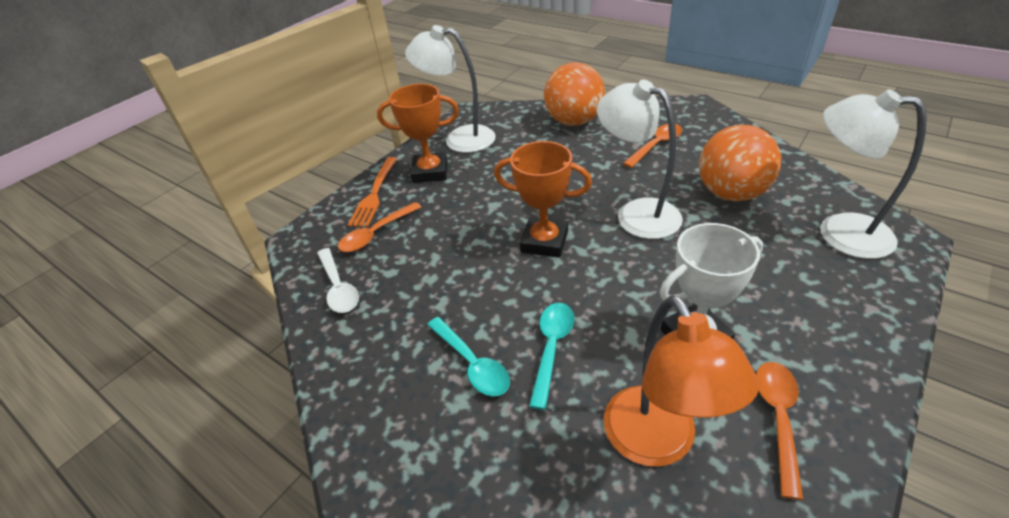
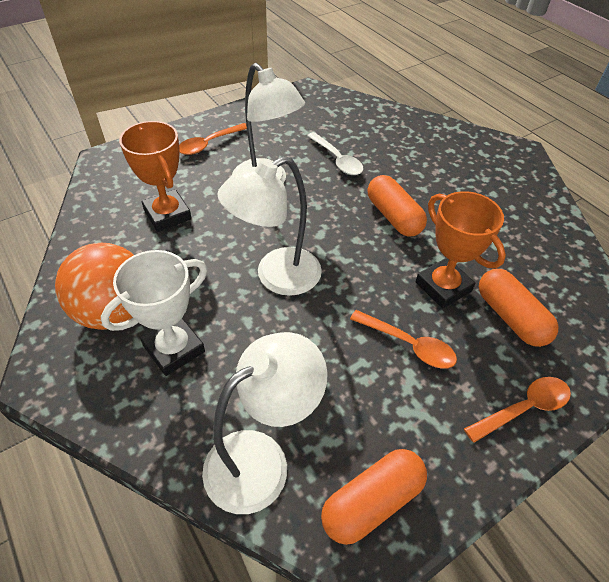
orange ball: 2 -> 1
orange capsule: 0 -> 3
orange fork: 1 -> 0
orange lamp: 1 -> 0
turquoise spoon: 2 -> 0

